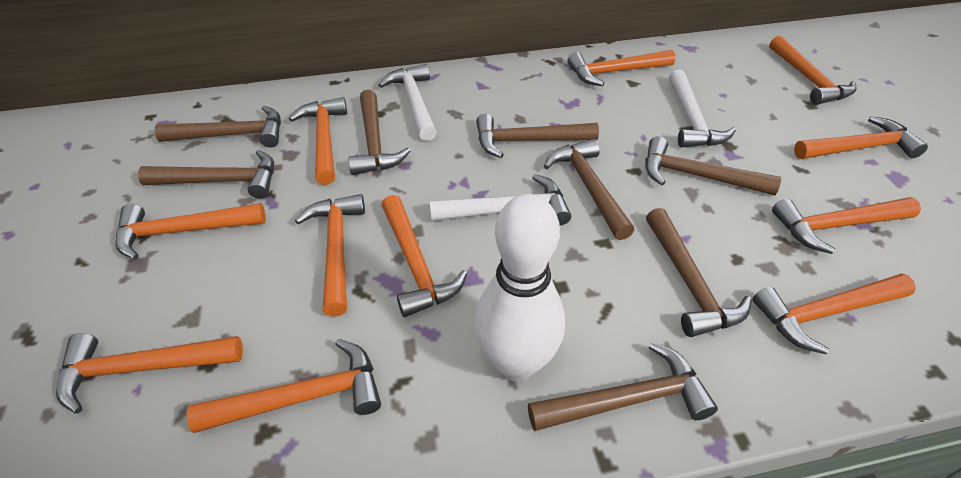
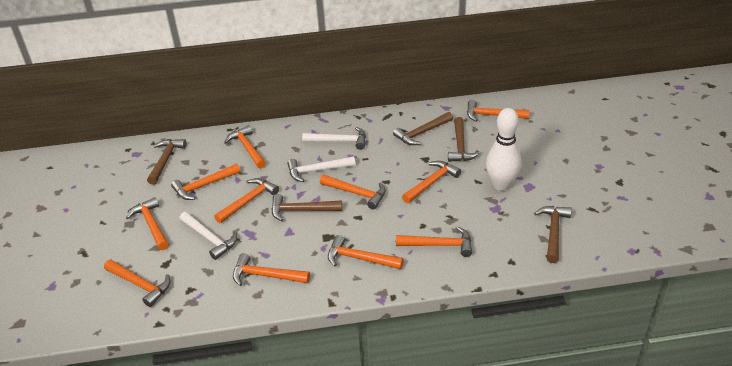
brown hammer: 8 -> 5

